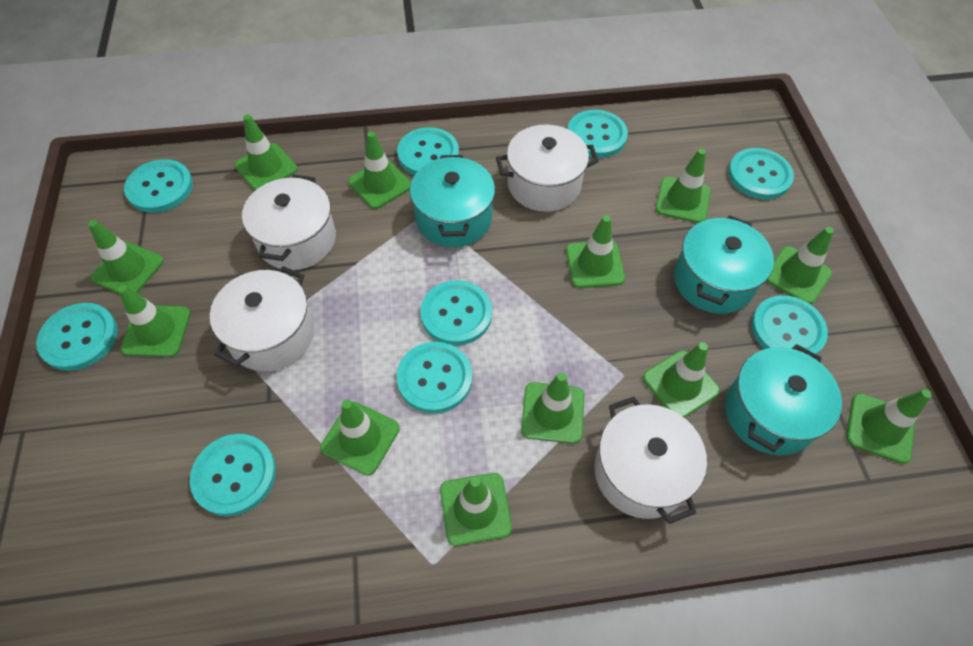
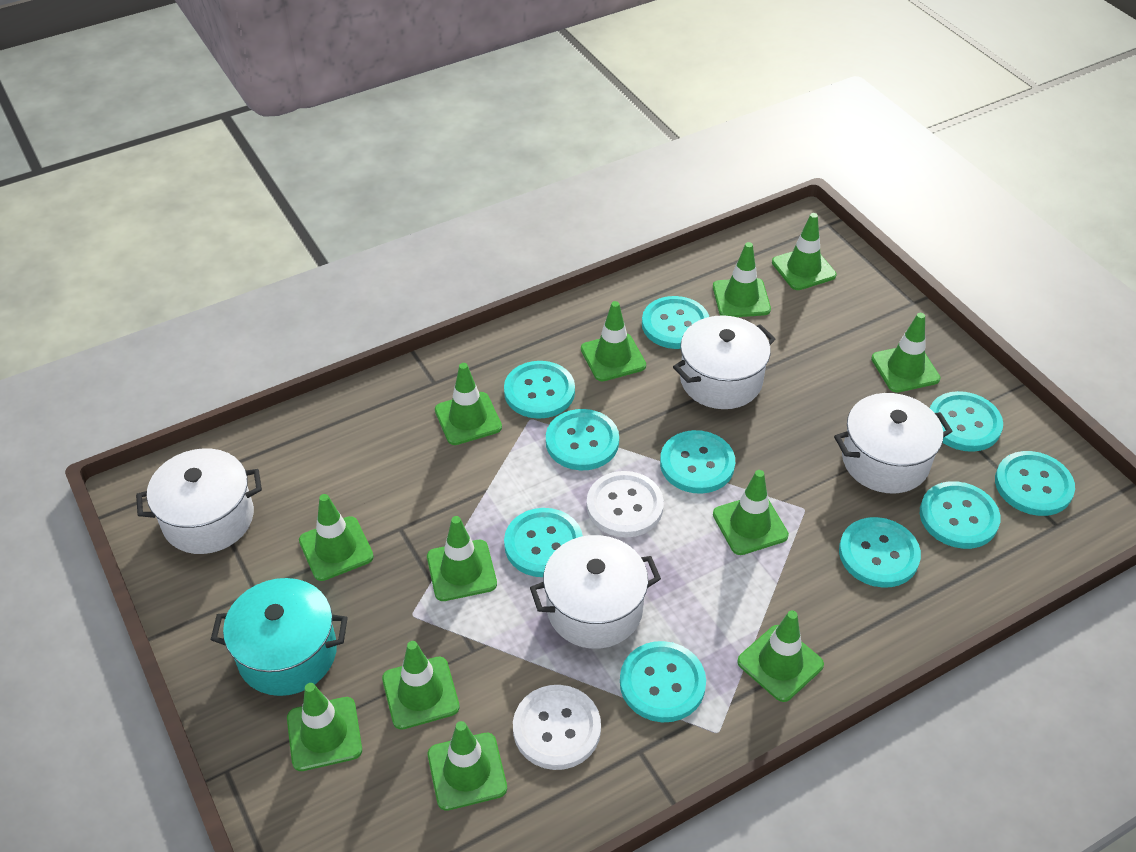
turquoise button: 9 -> 10
turquoise pot: 3 -> 1
white button: 0 -> 2

